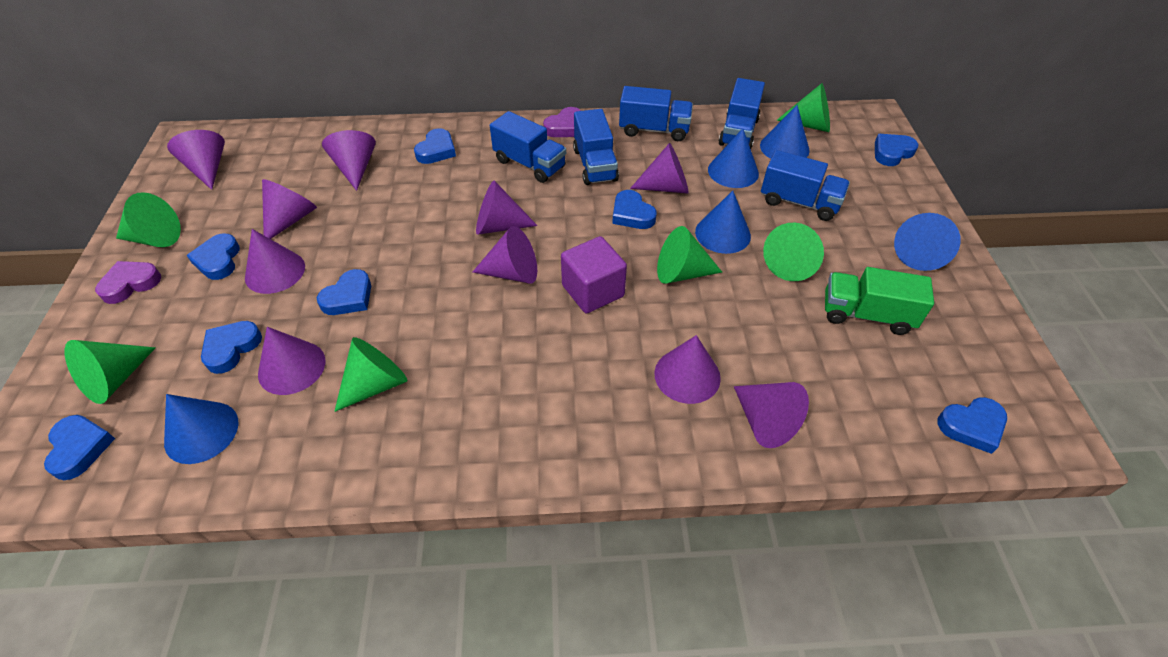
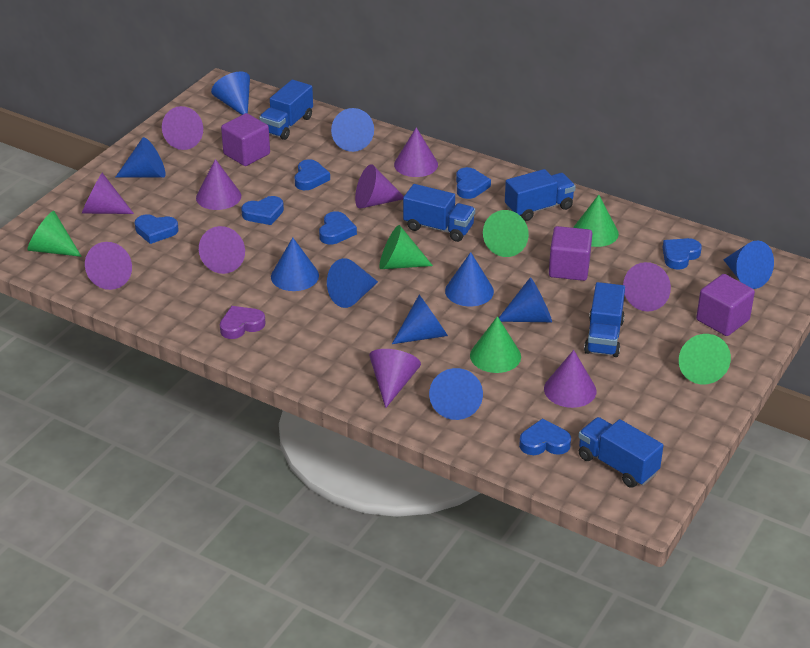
blue cone: 5 -> 10
blue heart: 8 -> 7
green truck: 1 -> 0
purple cube: 1 -> 3
purple heart: 2 -> 1

